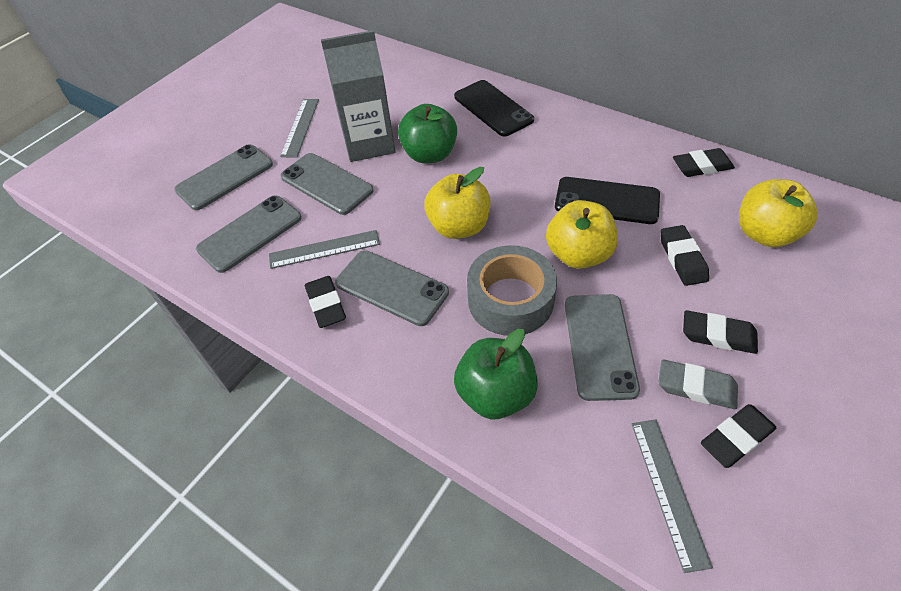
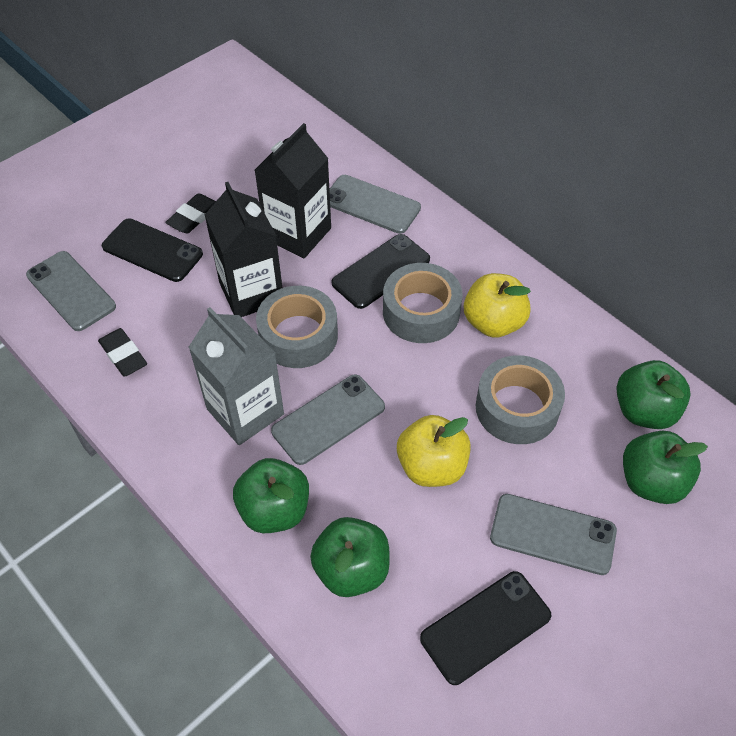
black carton: 0 -> 2
black eraser: 5 -> 2
black phone: 2 -> 3
green apple: 2 -> 4
grey eraser: 1 -> 0
grey phone: 5 -> 4
grey ruler: 3 -> 0
grey tape: 1 -> 3
yellow apple: 3 -> 2

